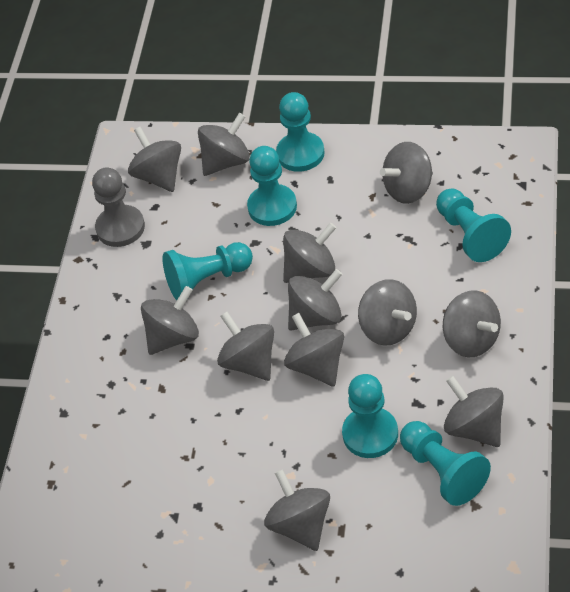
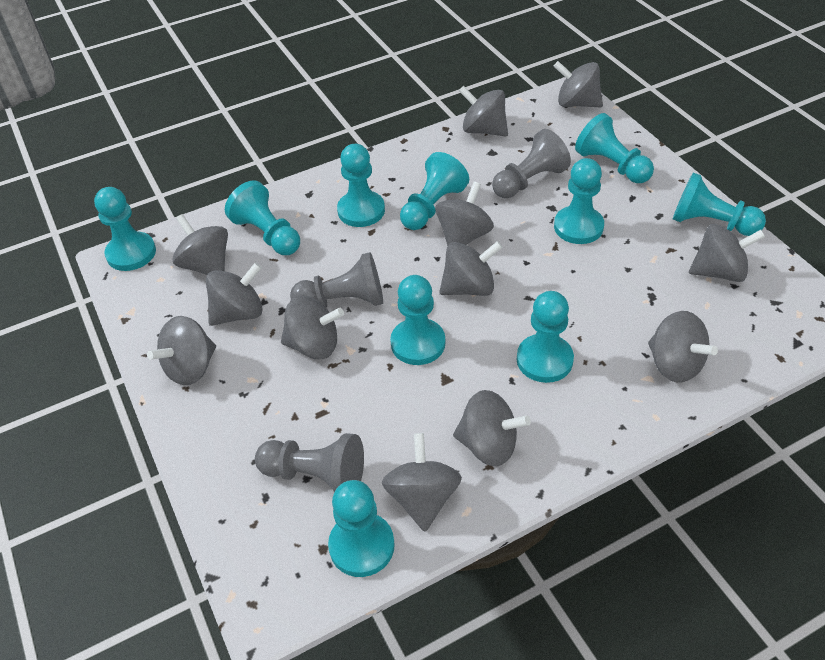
grey pawn: 1 -> 3
turquoise pawn: 6 -> 10

